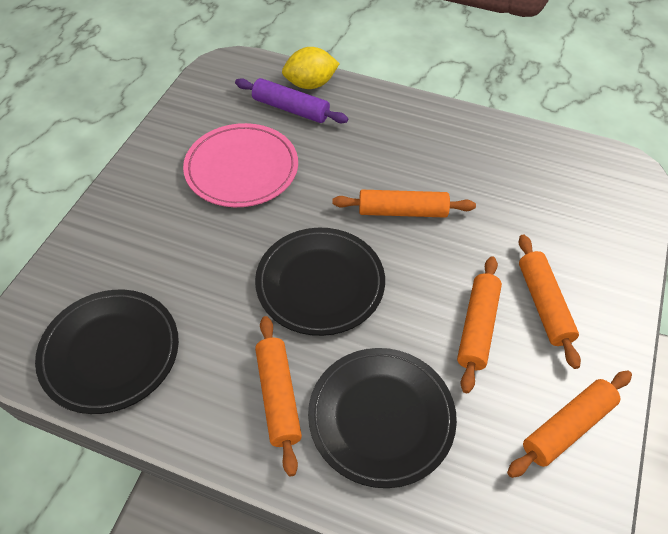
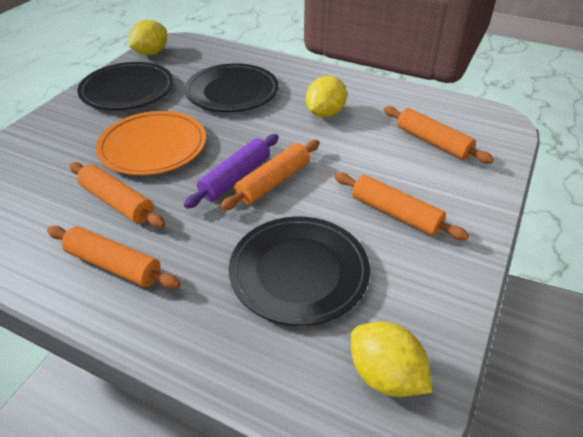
orange plate: 0 -> 1
pink plate: 1 -> 0
yellow lemon: 1 -> 3

